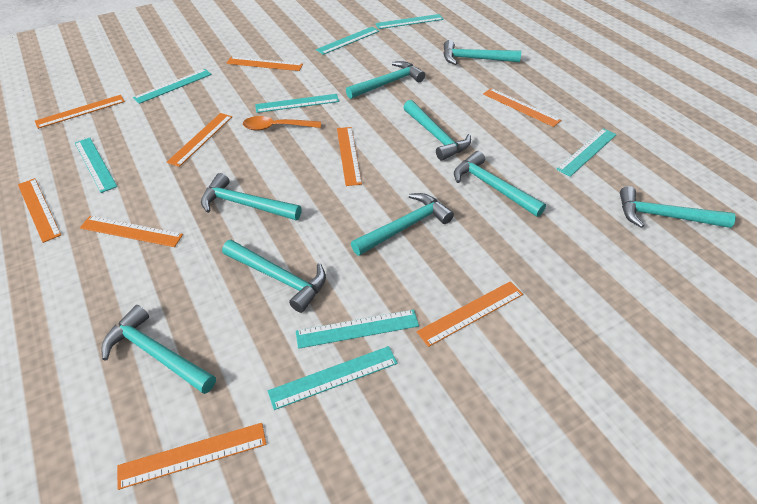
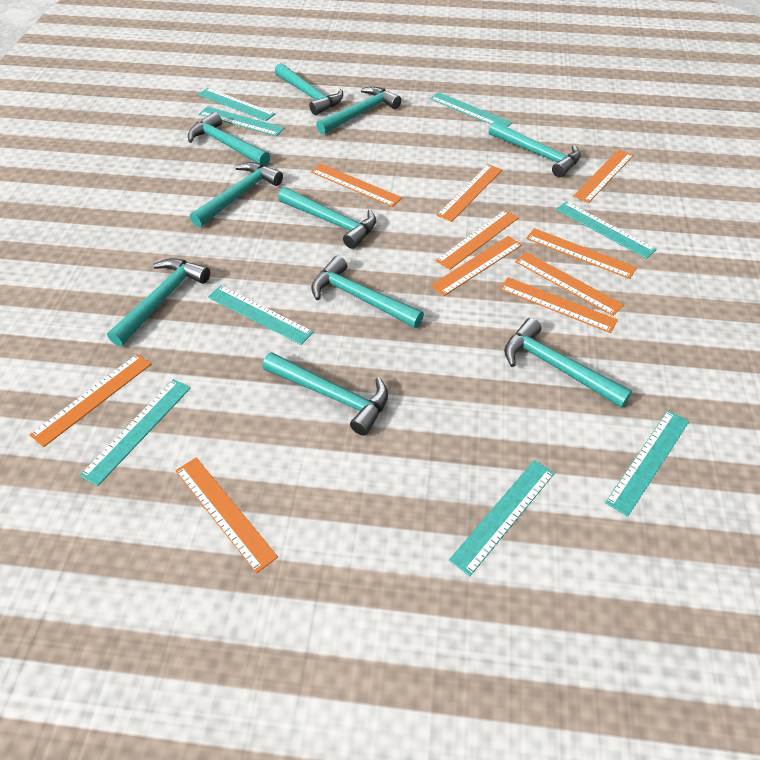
orange ruler: 9 -> 10
orange spoon: 1 -> 0
turquoise hammer: 9 -> 10

